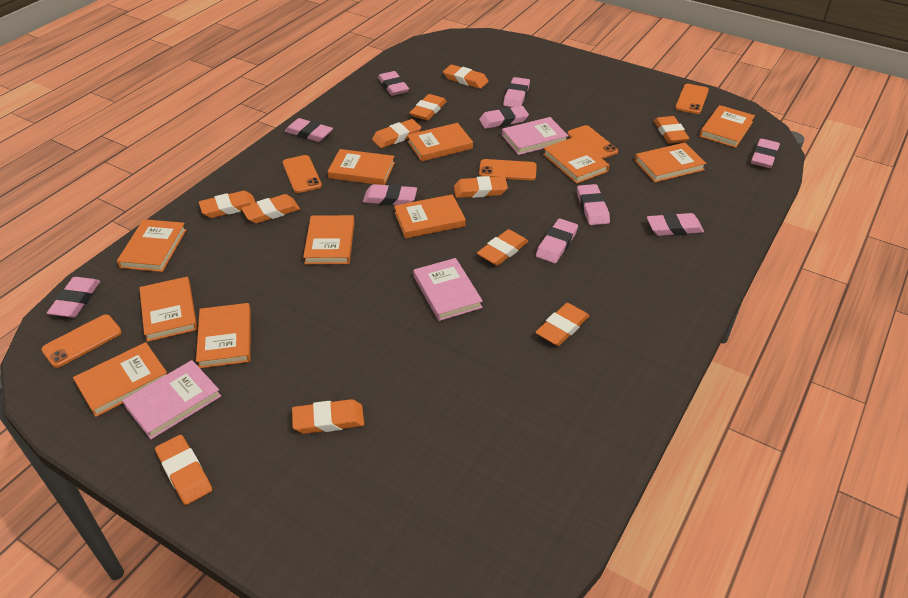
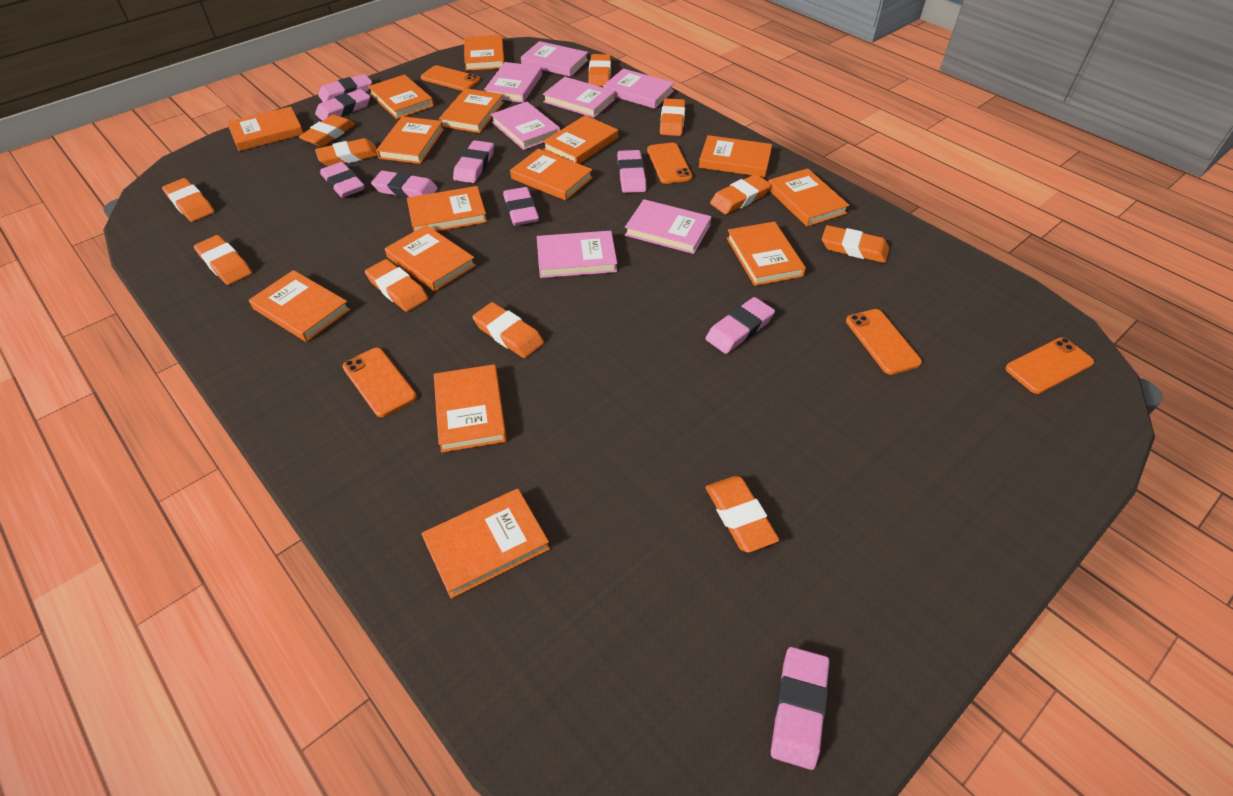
orange book: 11 -> 15
pink book: 3 -> 7
pink eraser: 10 -> 9

